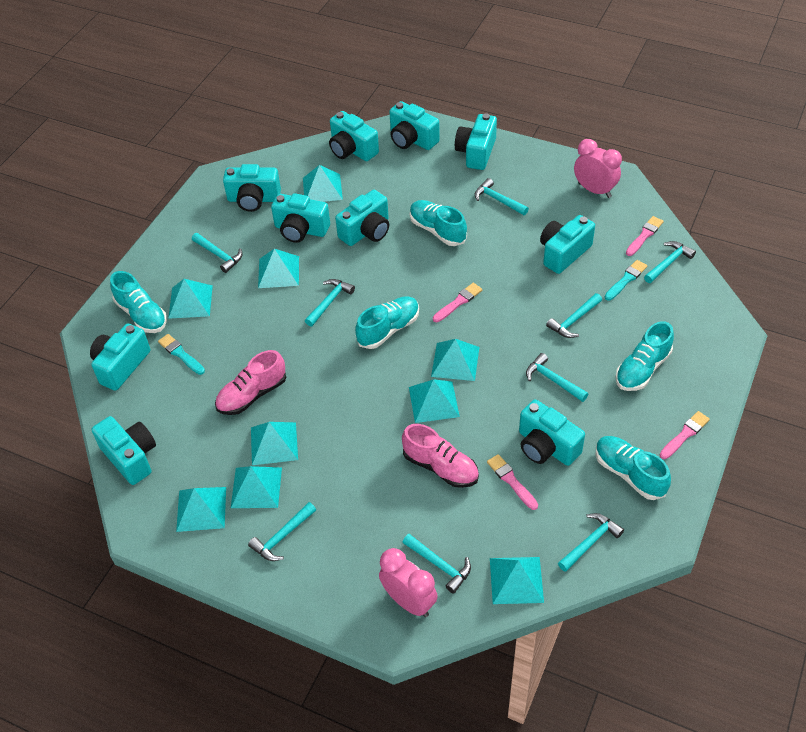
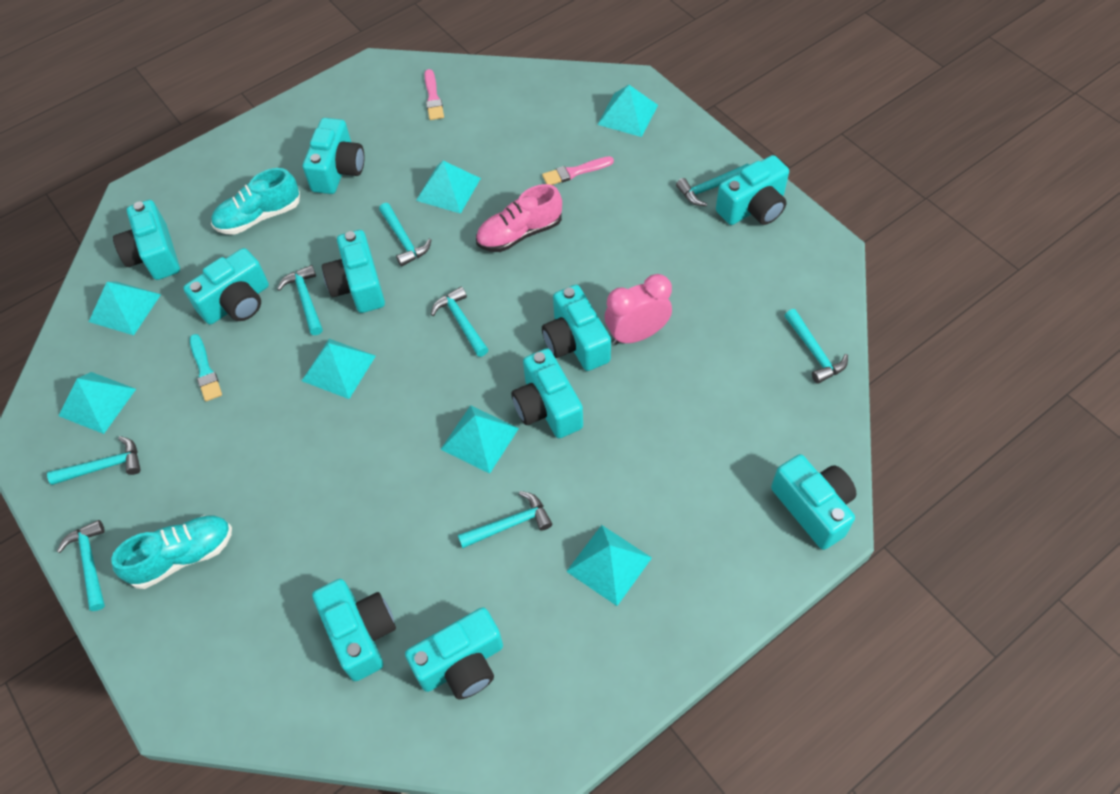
pink brush: 4 -> 2
pink clock: 2 -> 1
pink shoe: 2 -> 1
turquoise brush: 2 -> 1
turquoise hammer: 9 -> 8
turquoise pyramid: 9 -> 7
turquoise shoe: 5 -> 2

